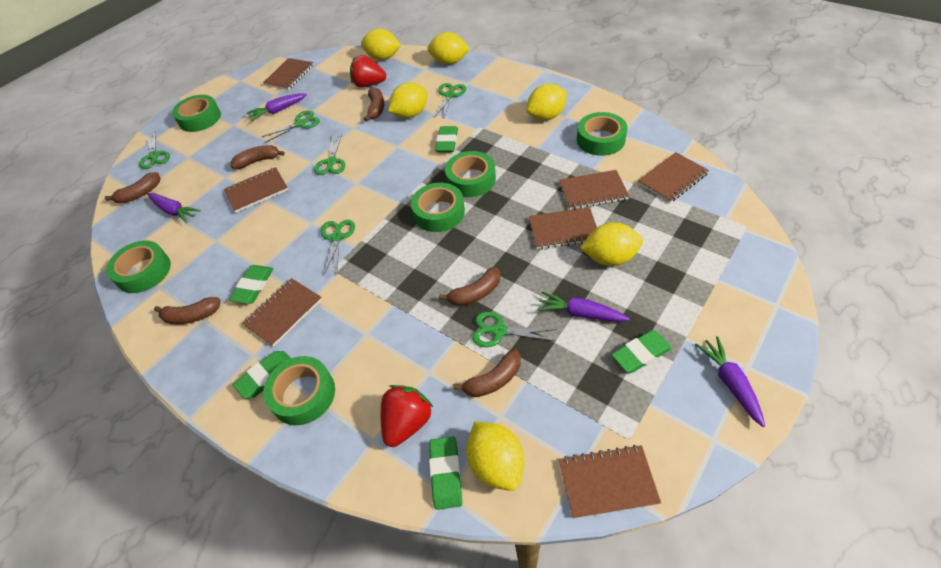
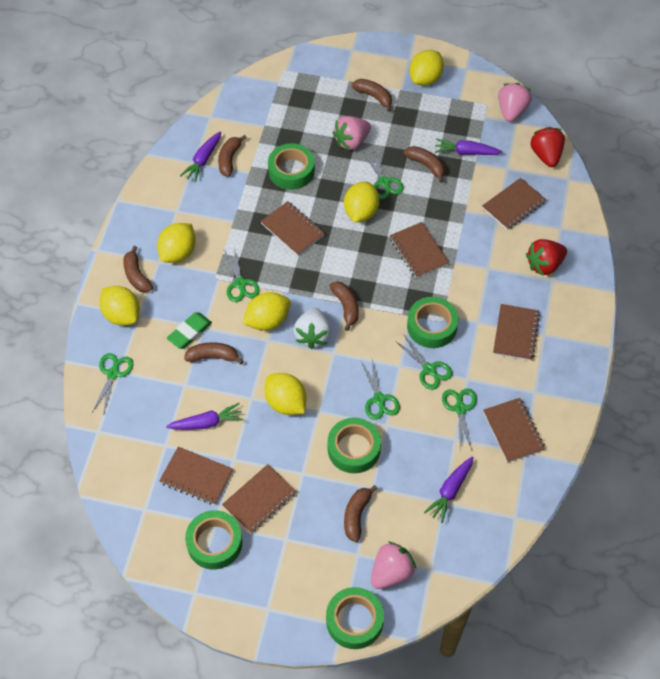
brown banana: 6 -> 7
green eraser: 5 -> 1
green tape: 6 -> 5
pink strawberry: 0 -> 3
white strawberry: 0 -> 1

